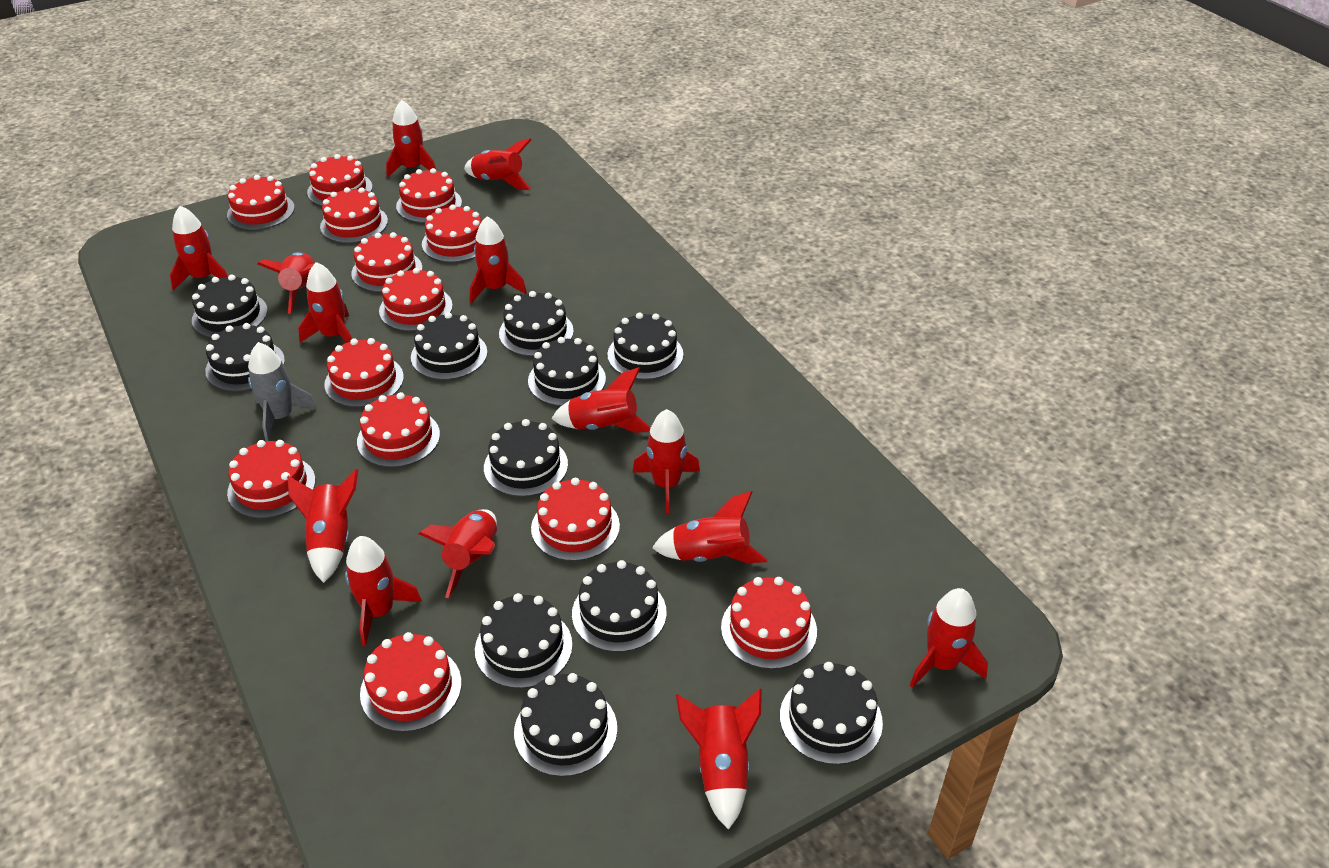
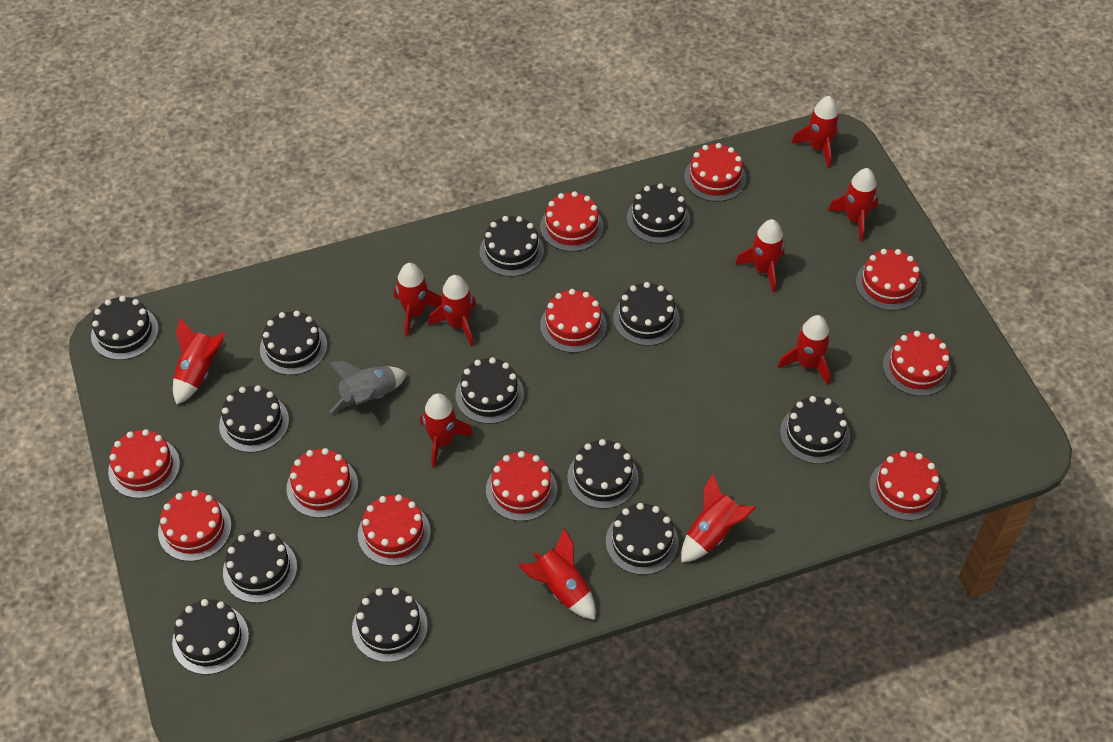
black cake: 11 -> 13
red cake: 13 -> 11
red rocket: 14 -> 10

